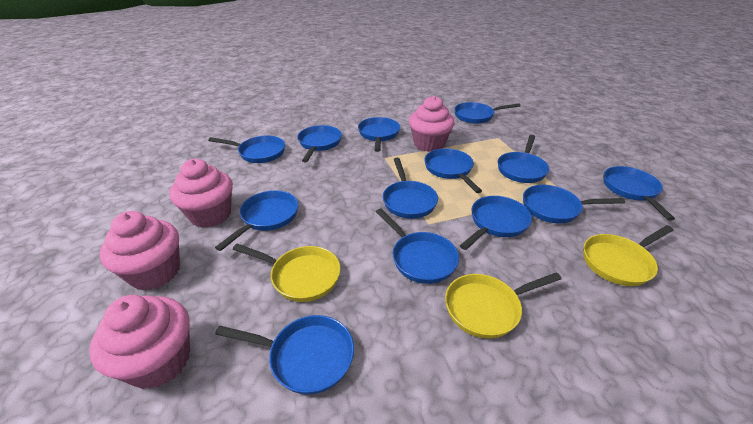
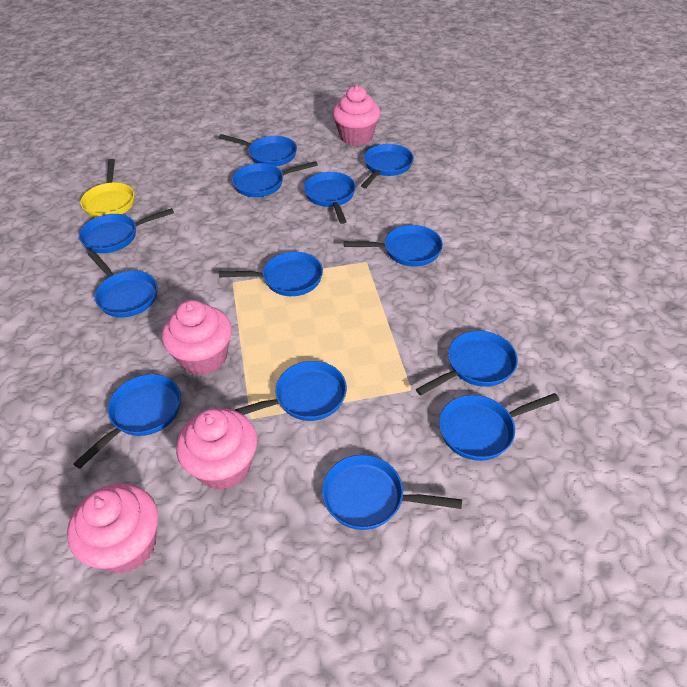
yellow pan: 3 -> 1

